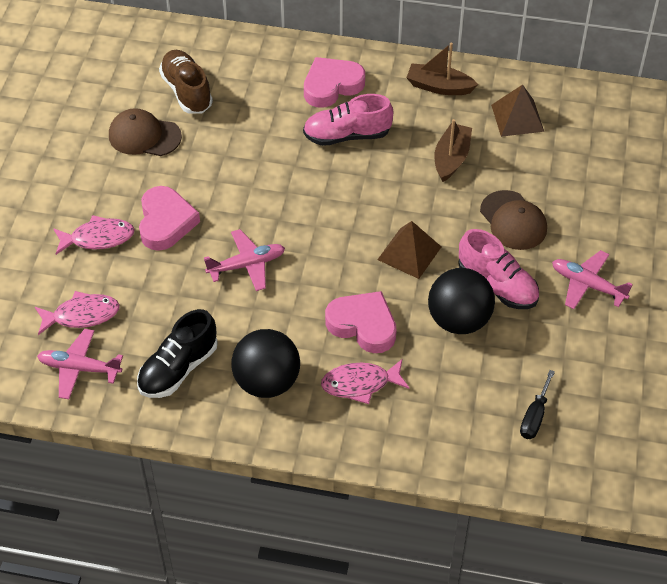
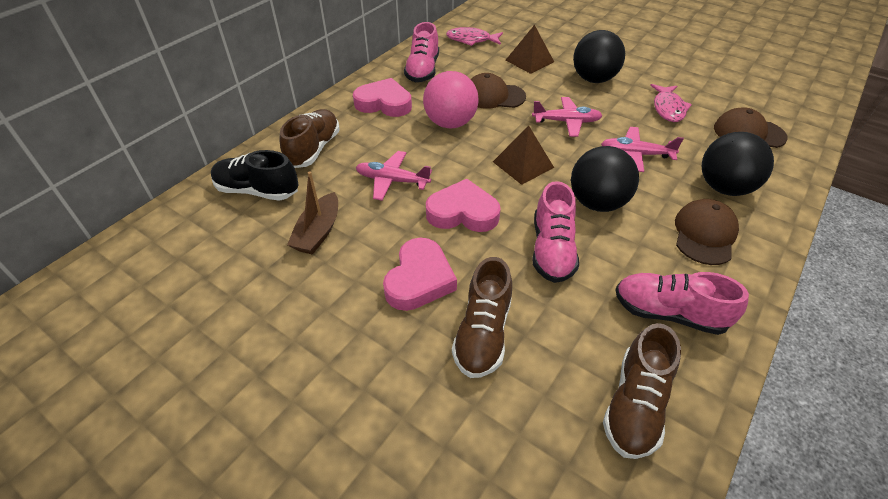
black ball: 2 -> 3
black screwdriver: 1 -> 0
brown boat: 2 -> 1
brown cap: 2 -> 3
brown shoe: 1 -> 3
pink ball: 0 -> 1
pink fish: 3 -> 2
pink shoe: 2 -> 3

